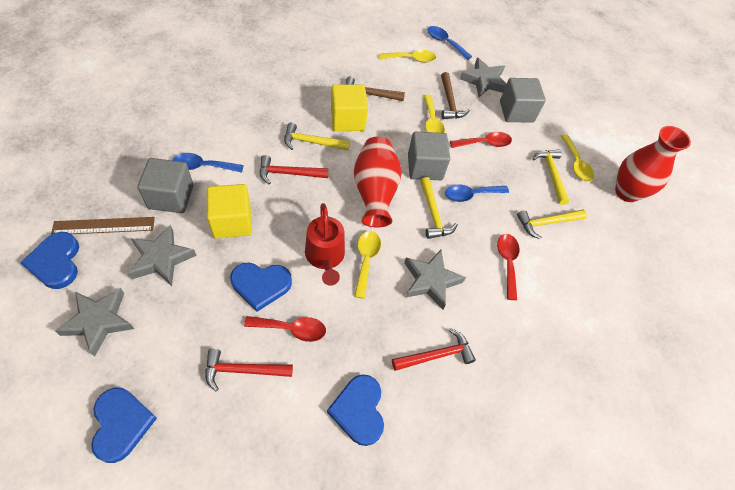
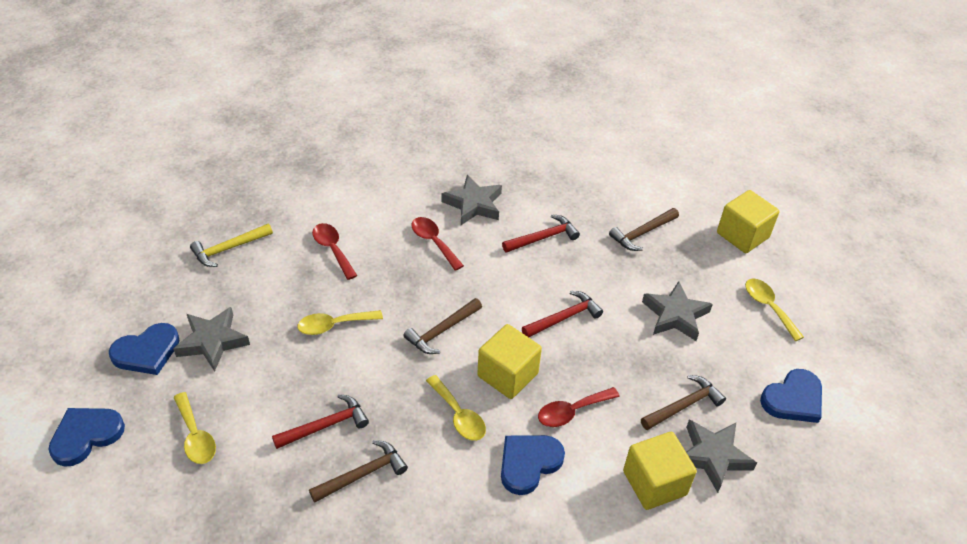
blue spoon: 3 -> 0
brown hammer: 2 -> 4
brown ruler: 1 -> 0
grey cube: 3 -> 0
red vase: 2 -> 0
red watering can: 1 -> 0
yellow cube: 2 -> 3
yellow hammer: 4 -> 1

